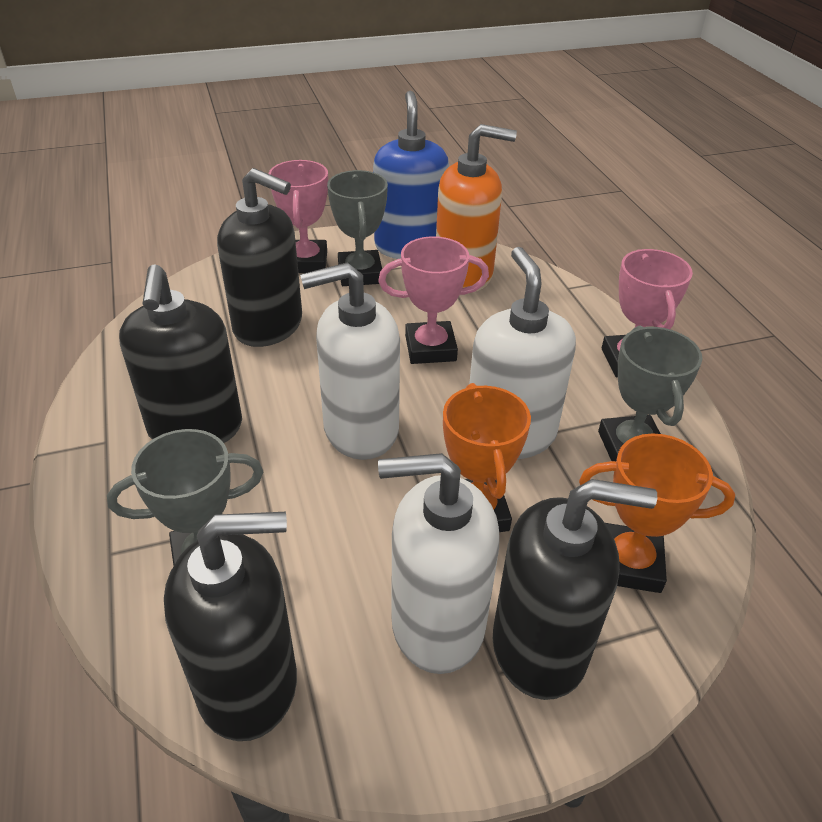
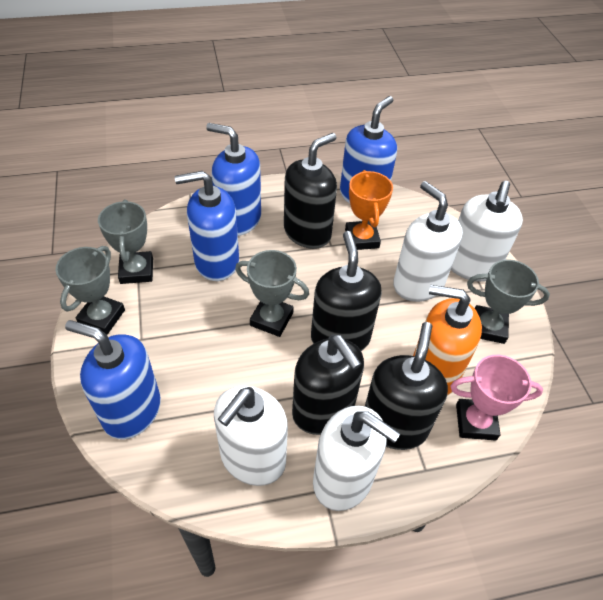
blue soap dispenser: 1 -> 4
grey trophy: 3 -> 4
orange trophy: 2 -> 1
pink trophy: 3 -> 1
white soap dispenser: 3 -> 4

